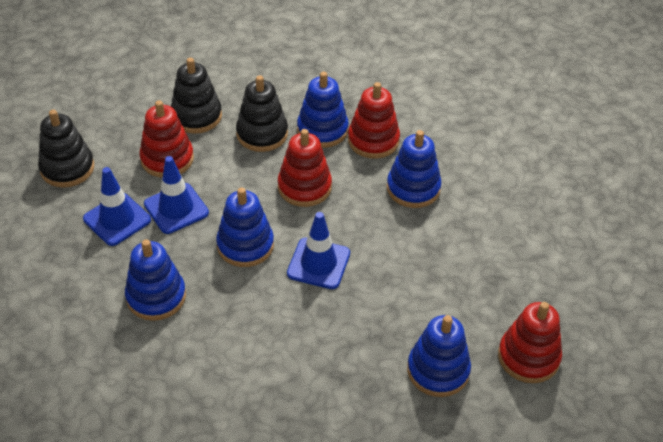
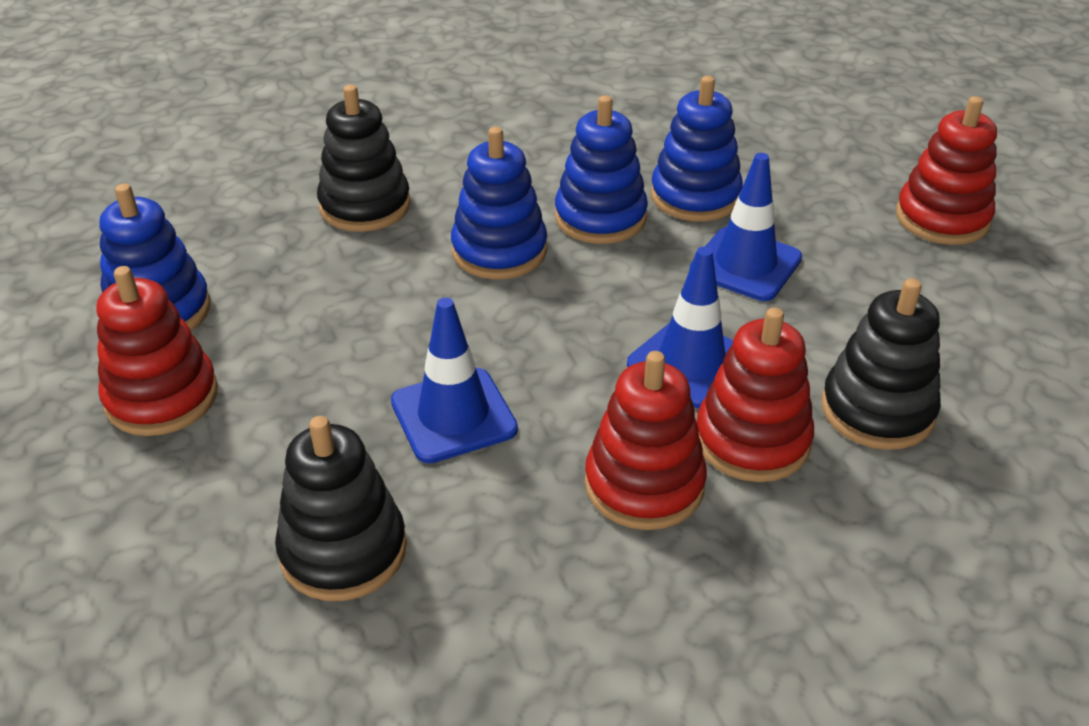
blue stacking toy: 5 -> 4

